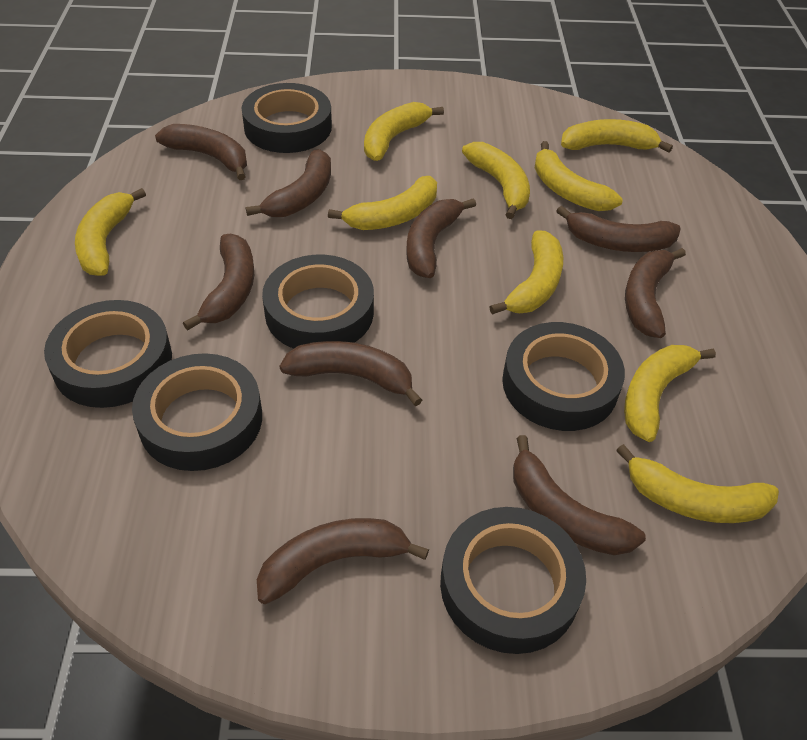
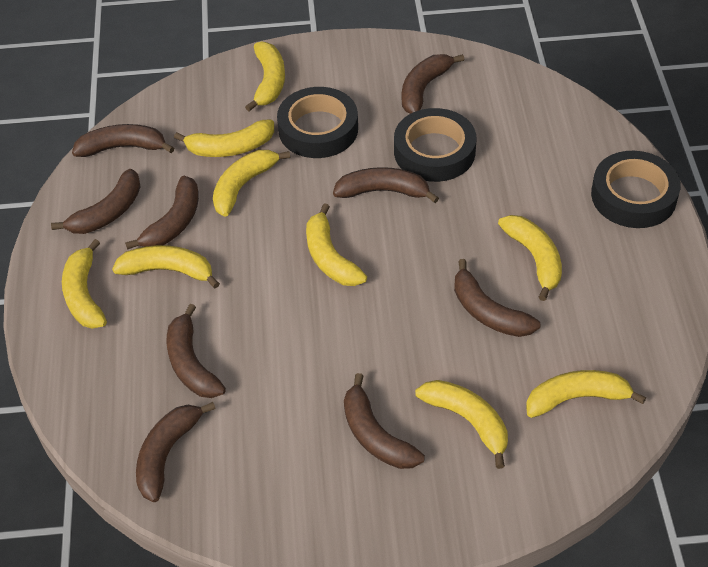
black tape: 6 -> 3

